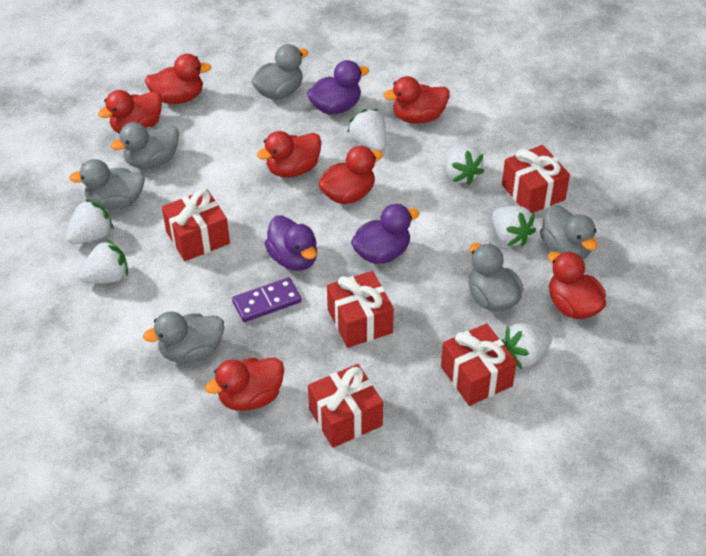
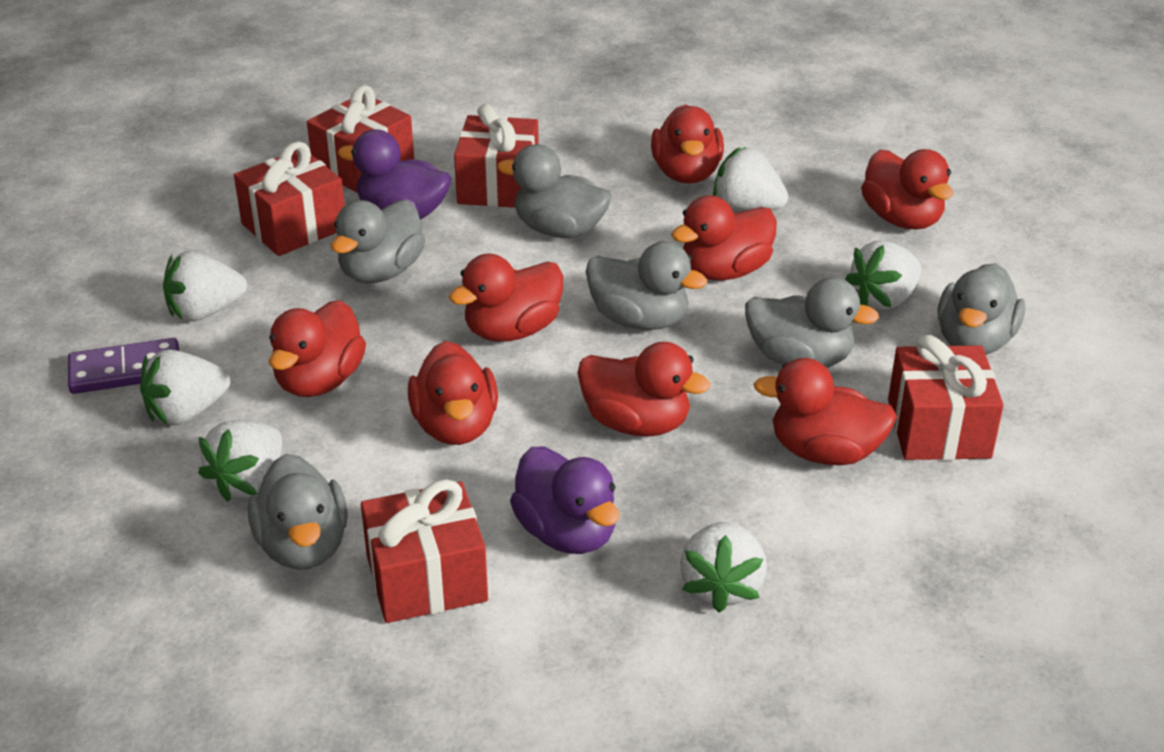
purple duck: 3 -> 2
red duck: 7 -> 8

